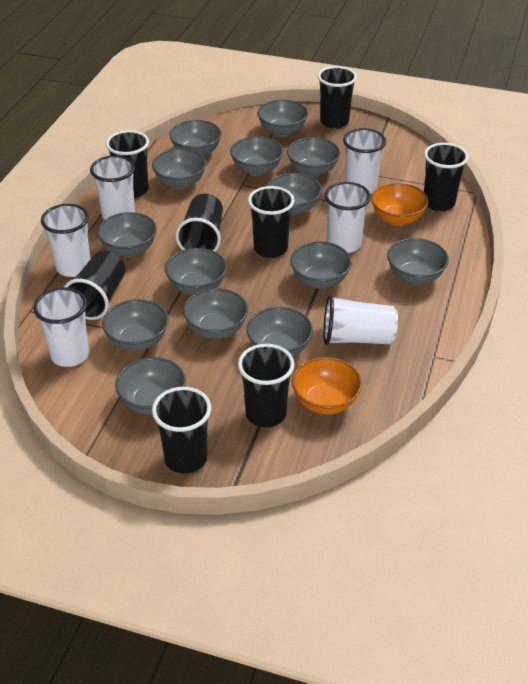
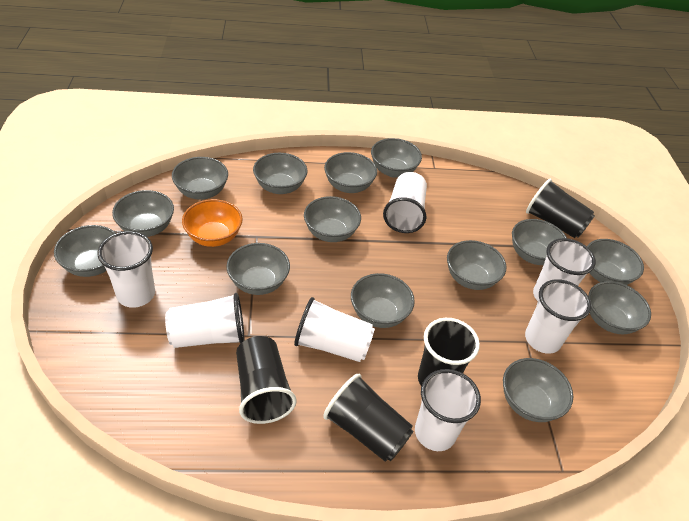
black cup: 8 -> 4
orange bowl: 2 -> 1
white cup: 6 -> 7

